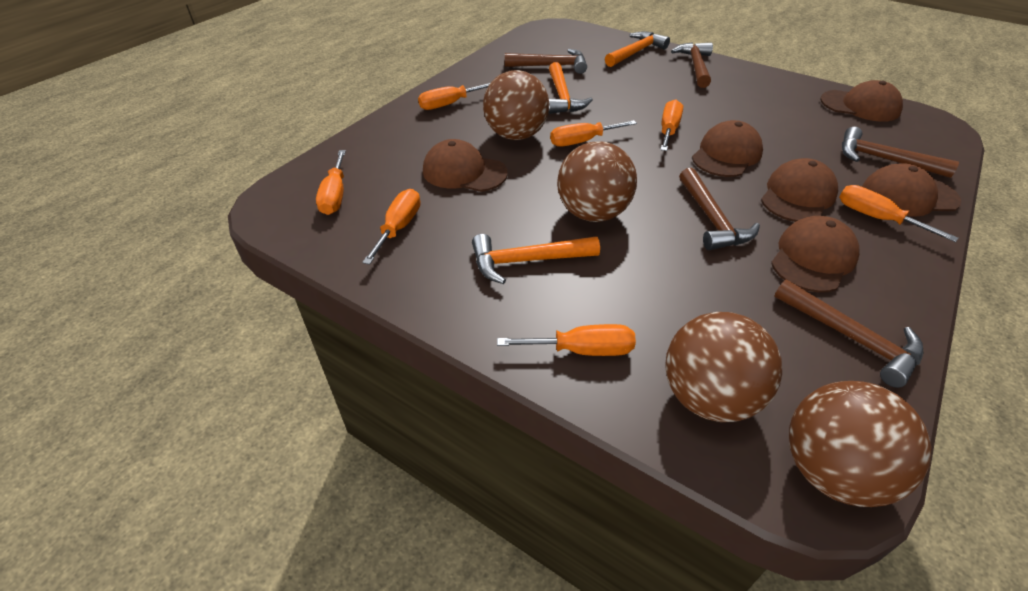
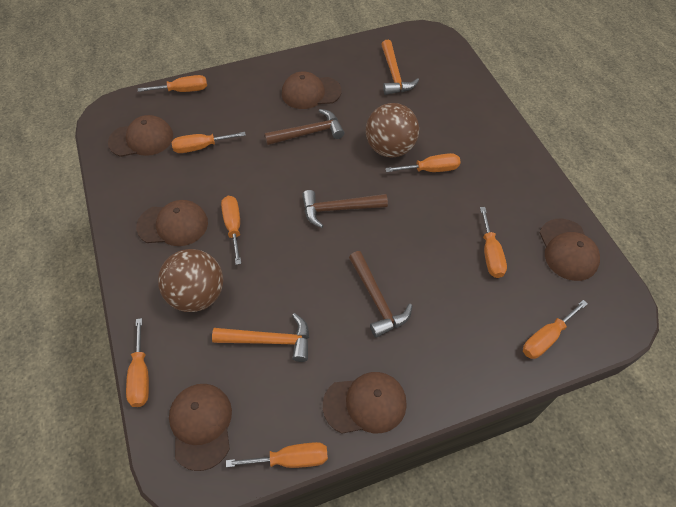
brown ball: 4 -> 2
brown hammer: 5 -> 3
orange hammer: 3 -> 2
orange screwdriver: 7 -> 8

